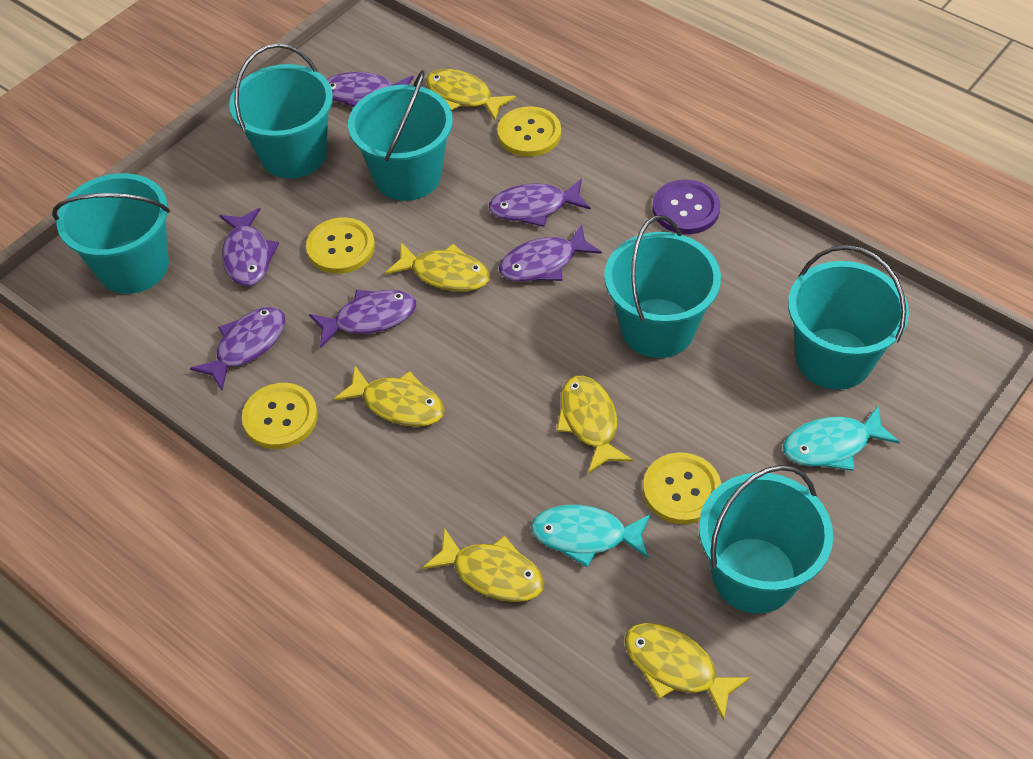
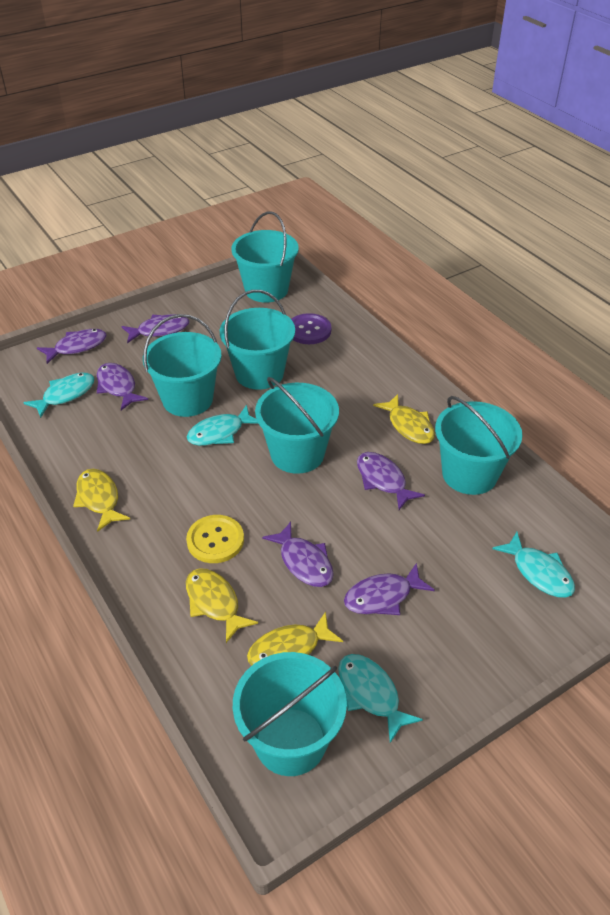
turquoise fish: 2 -> 4
yellow button: 4 -> 1
yellow fish: 6 -> 4

